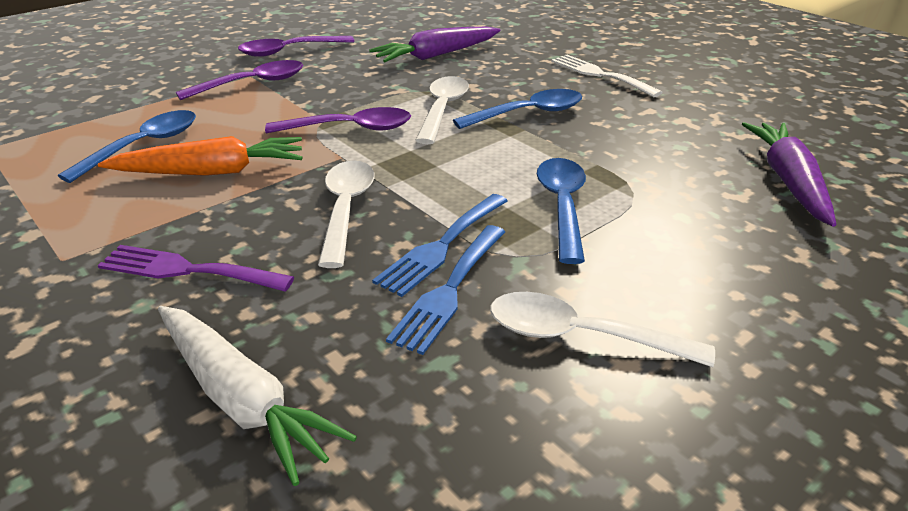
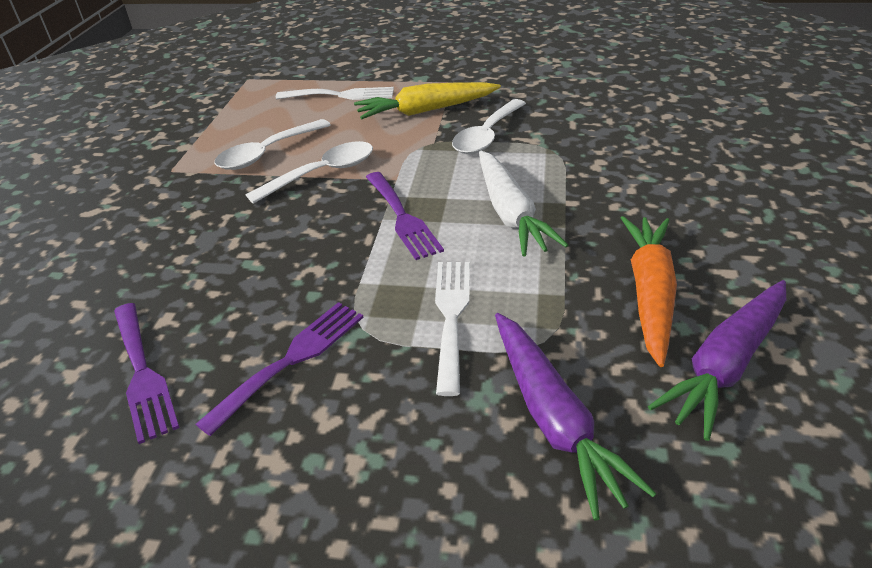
blue fork: 2 -> 0
blue spoon: 3 -> 0
purple fork: 1 -> 3
purple spoon: 3 -> 0
white fork: 1 -> 2
yellow carrot: 0 -> 1

